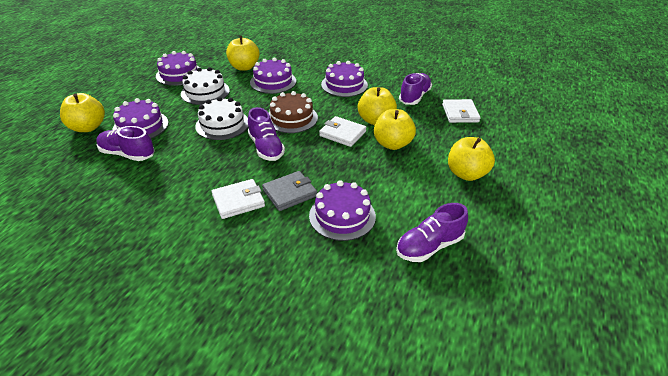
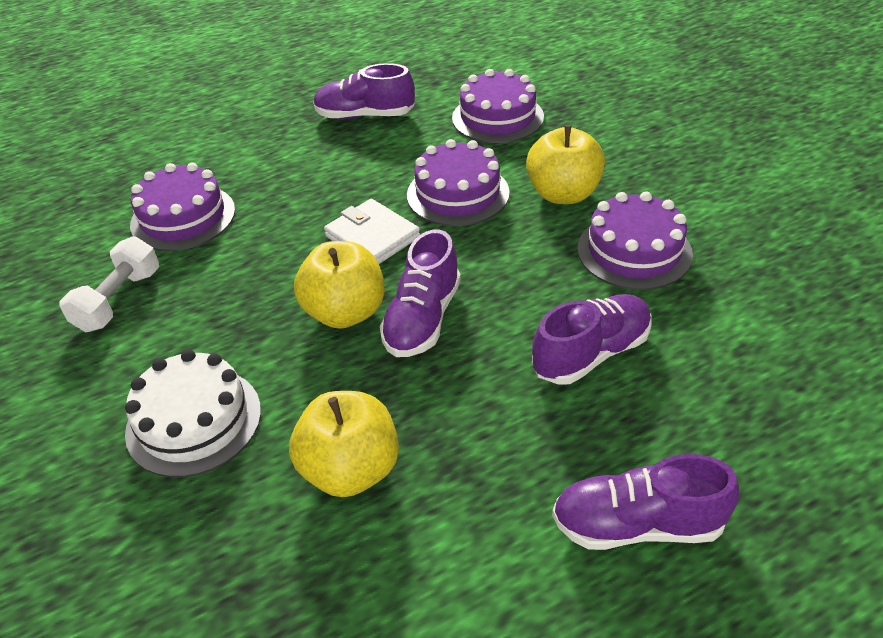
brown cake: 1 -> 0
grey wallet: 1 -> 0
purple cake: 5 -> 4
white cake: 2 -> 1
white dumbbell: 0 -> 1
white wallet: 3 -> 1
yellow apple: 5 -> 3

